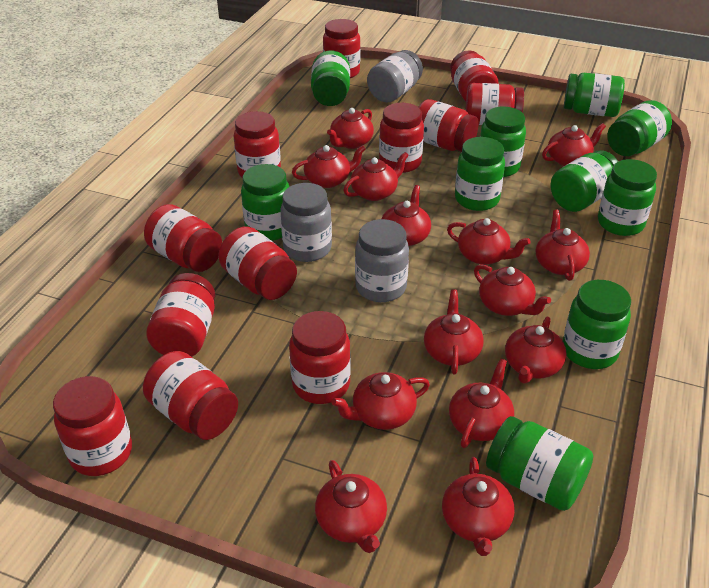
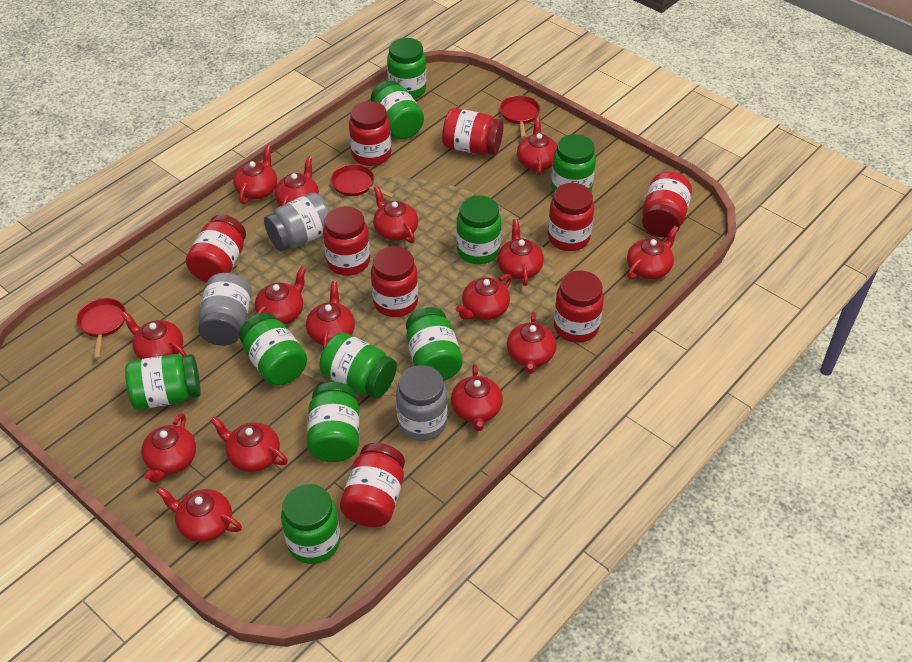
red jar: 12 -> 9
red pan: 0 -> 3
red teapot: 14 -> 15

